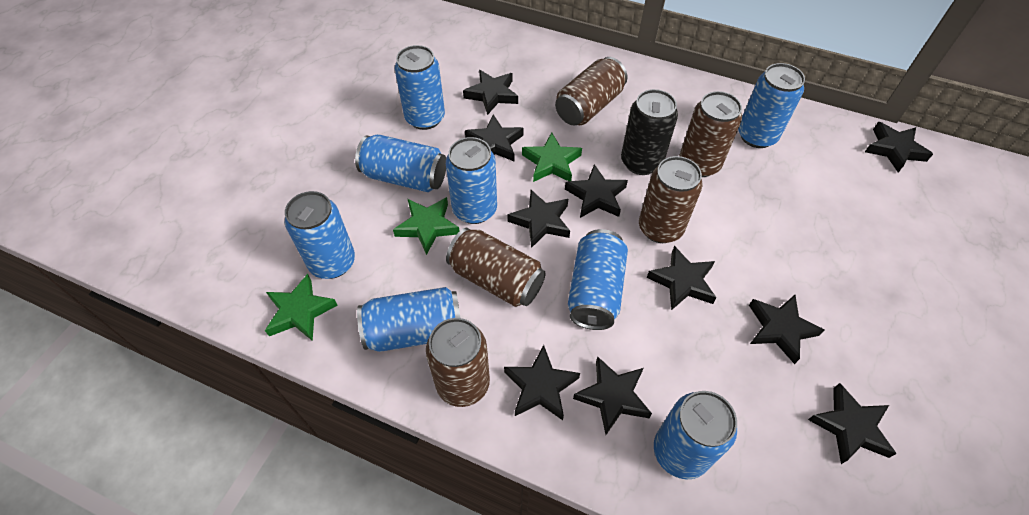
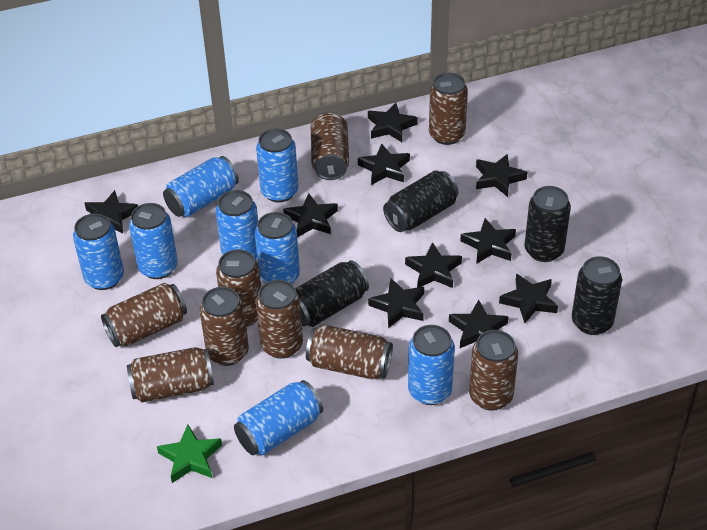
black can: 1 -> 4
brown can: 5 -> 9
green star: 3 -> 1

